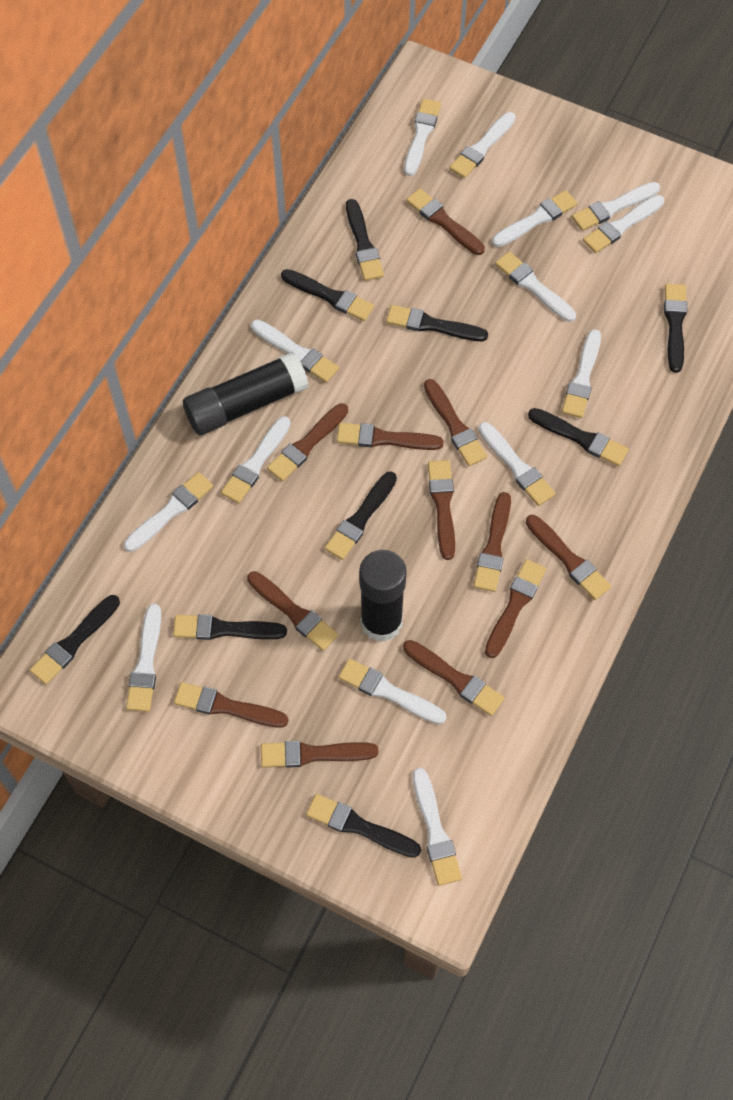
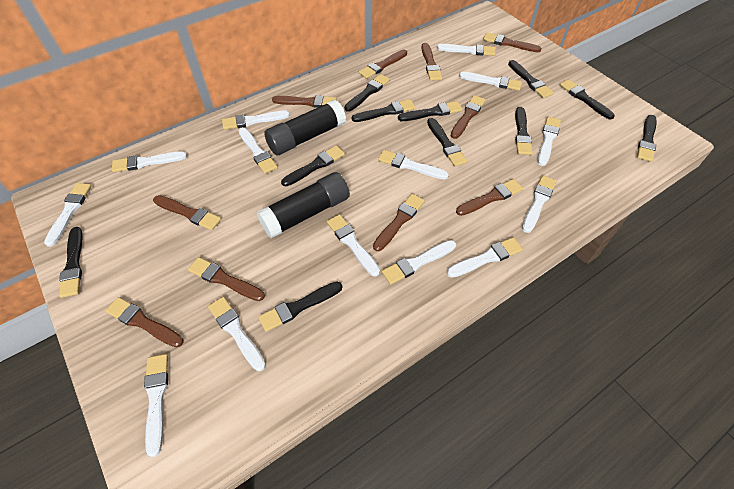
black brush: 9 -> 11
brown brush: 12 -> 10

